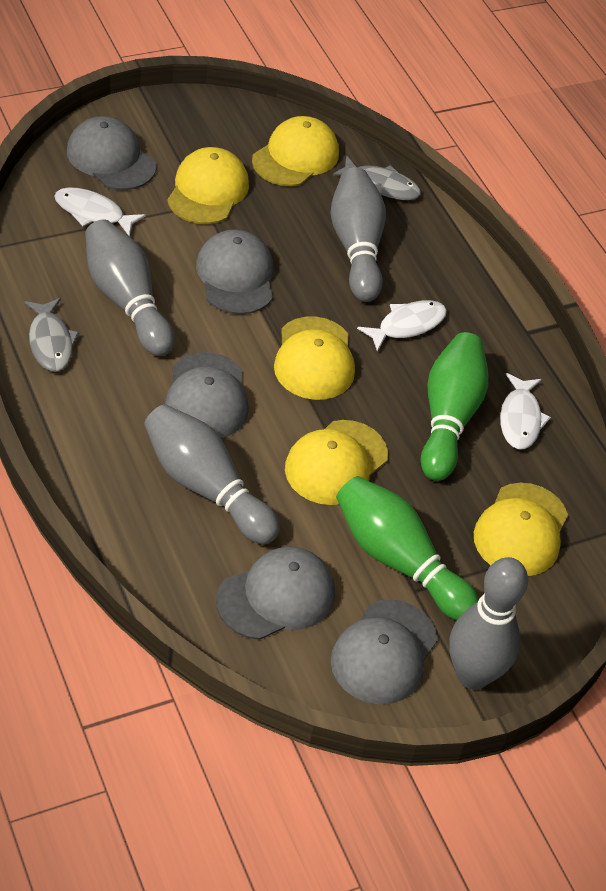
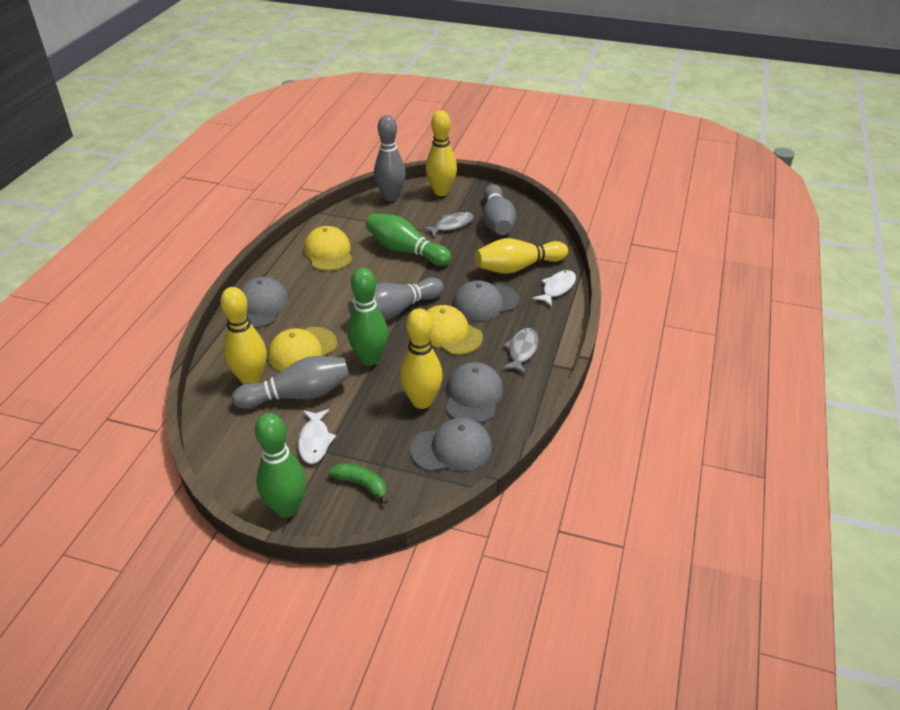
green banana: 0 -> 1
green bowling pin: 2 -> 3
grey cap: 5 -> 4
white fish: 3 -> 2
yellow bowling pin: 0 -> 4
yellow cap: 5 -> 3

